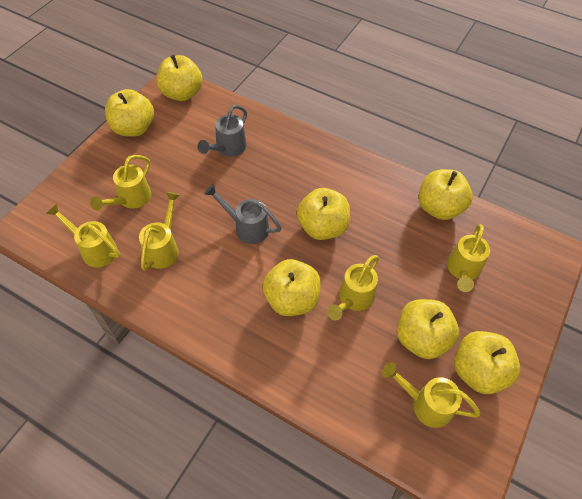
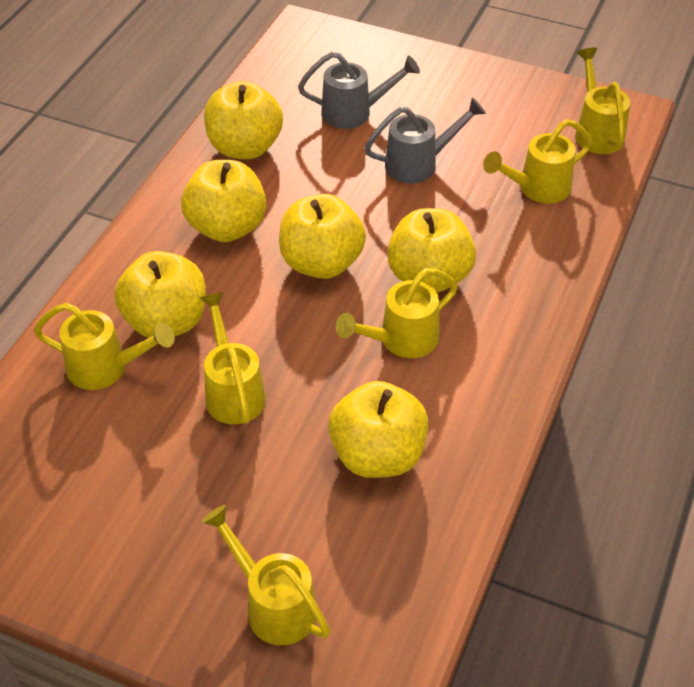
yellow apple: 7 -> 6

